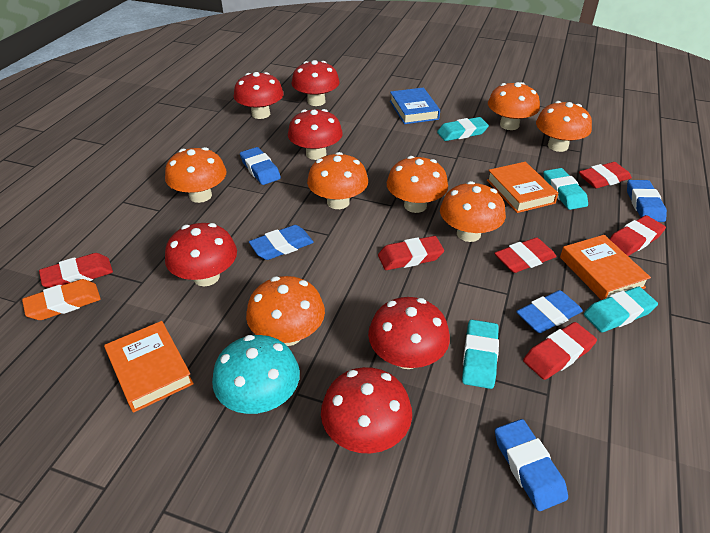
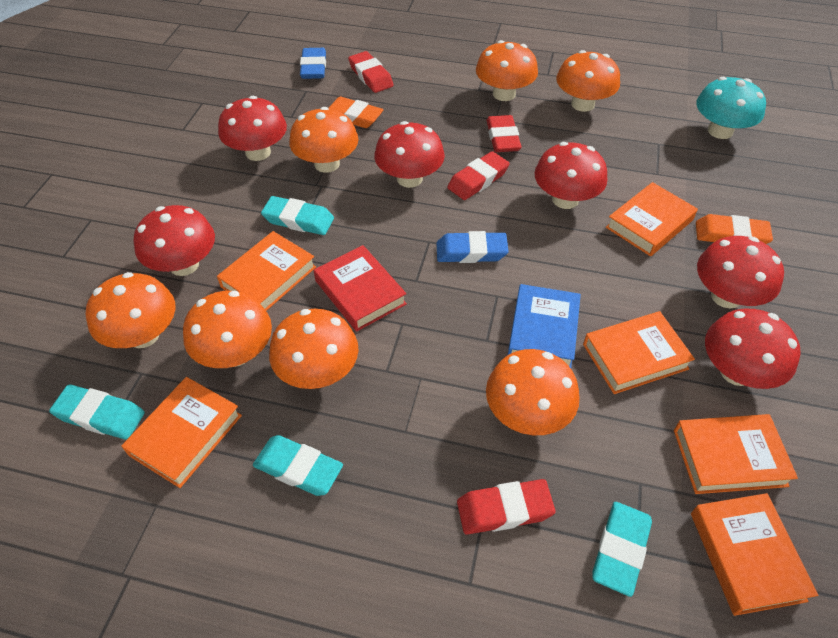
blue eraser: 5 -> 2
orange book: 3 -> 6
orange eraser: 1 -> 2
red book: 0 -> 1
red eraser: 6 -> 4

